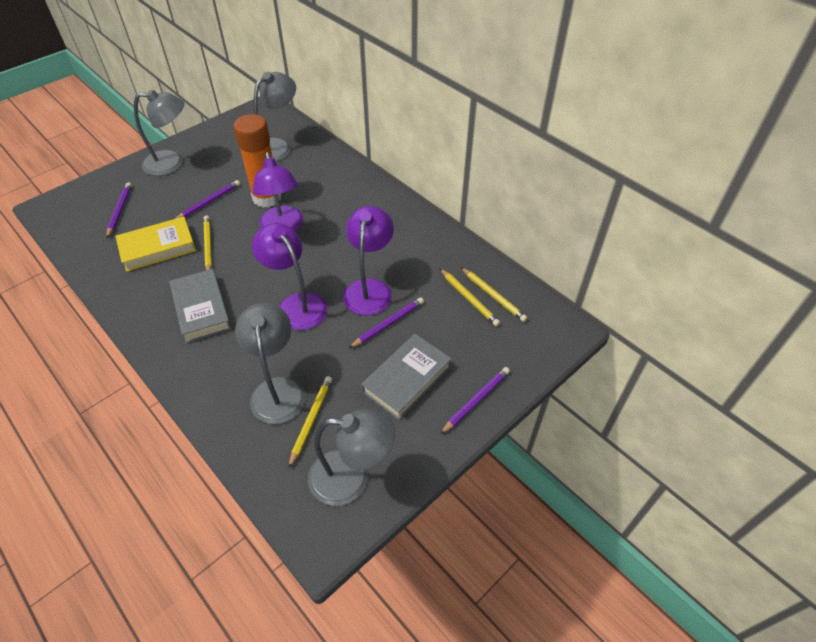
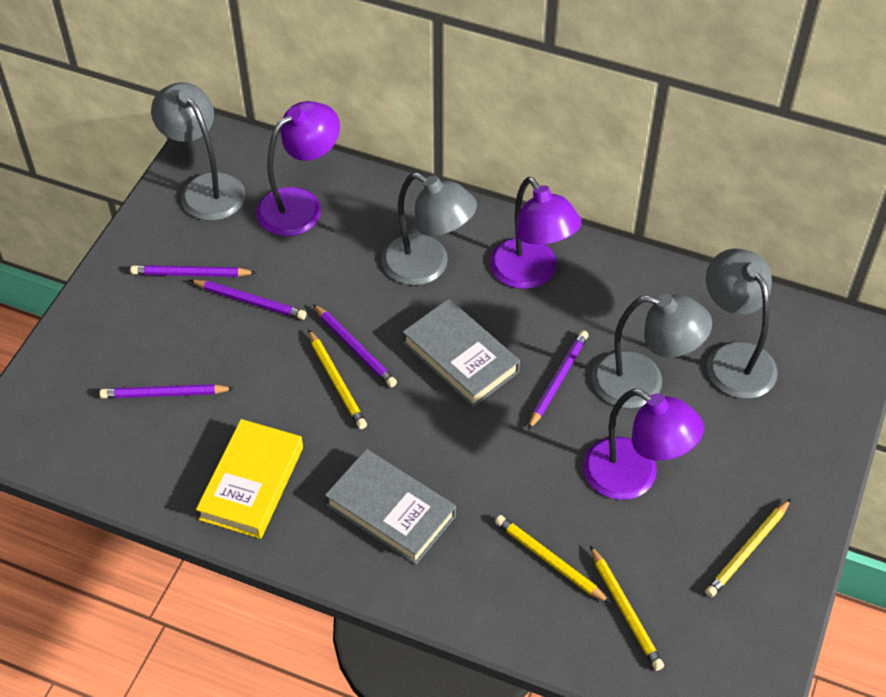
orange glue stick: 1 -> 0
purple pencil: 4 -> 5

